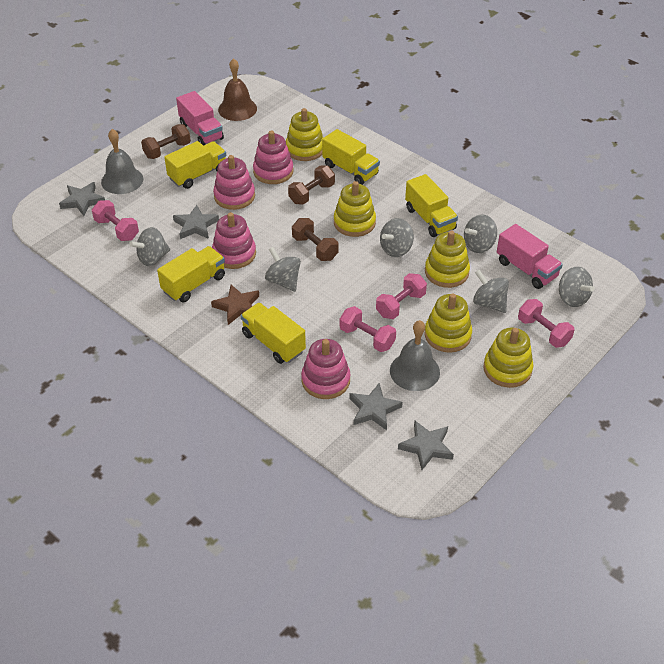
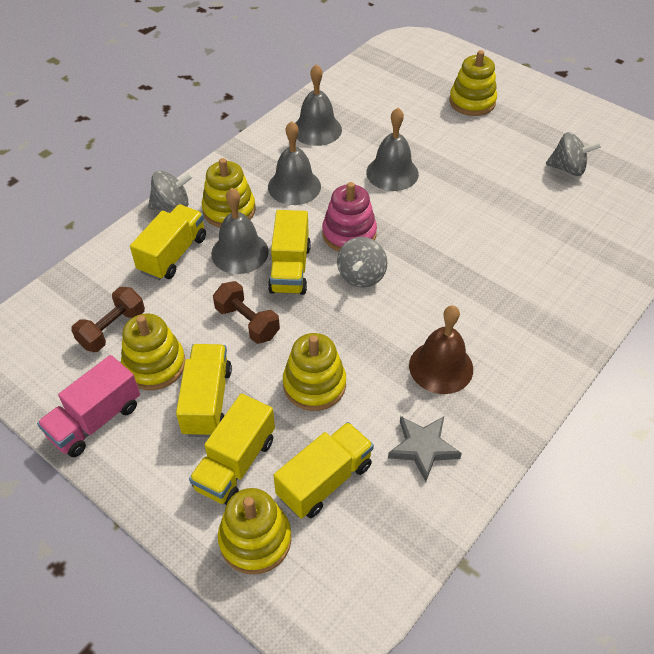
brown dumbbell: 3 -> 2
brown star: 1 -> 0
grey bell: 2 -> 4
grey spinning top: 6 -> 3
grey star: 4 -> 1
pink dumbbell: 4 -> 0
pink stacking toy: 4 -> 1
pink truck: 2 -> 1

